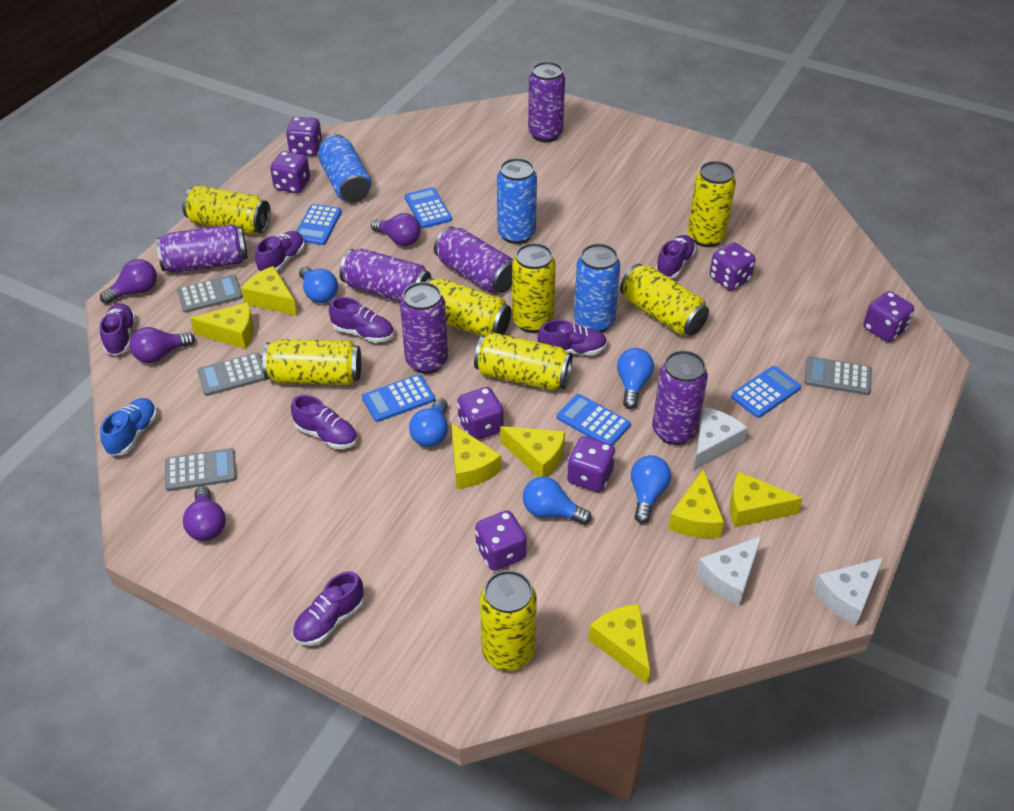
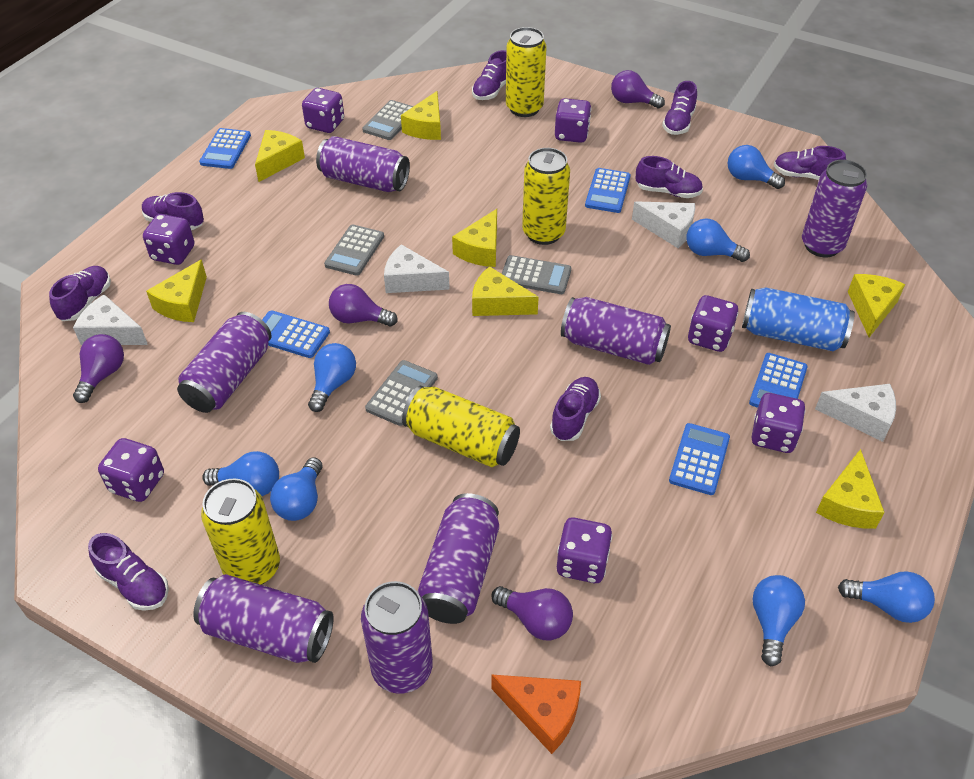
blue can: 3 -> 1
blue light bulb: 5 -> 7
blue shoe: 1 -> 0
orange cheese: 0 -> 1
purple can: 6 -> 7
purple shoe: 7 -> 8
white cheese: 3 -> 4
yellow can: 8 -> 4

